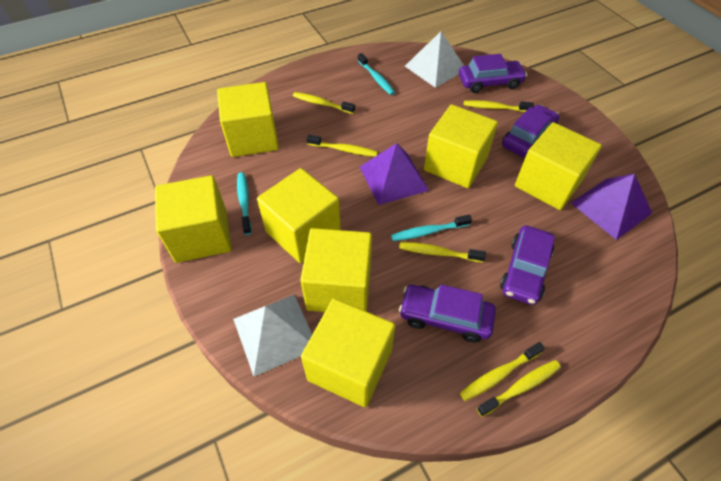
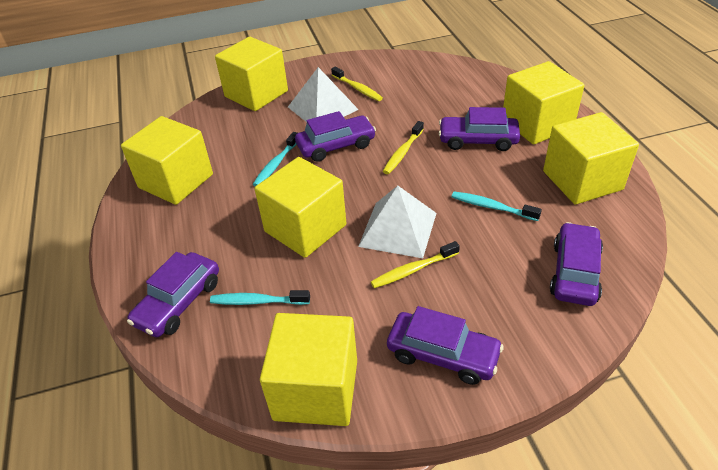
purple car: 4 -> 5
purple pyramid: 2 -> 0
yellow cube: 7 -> 6
yellow toothbrush: 6 -> 3

